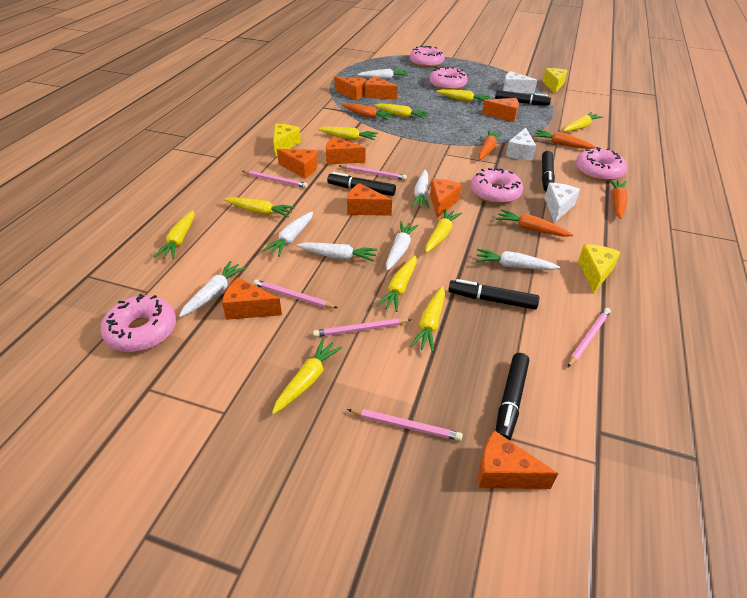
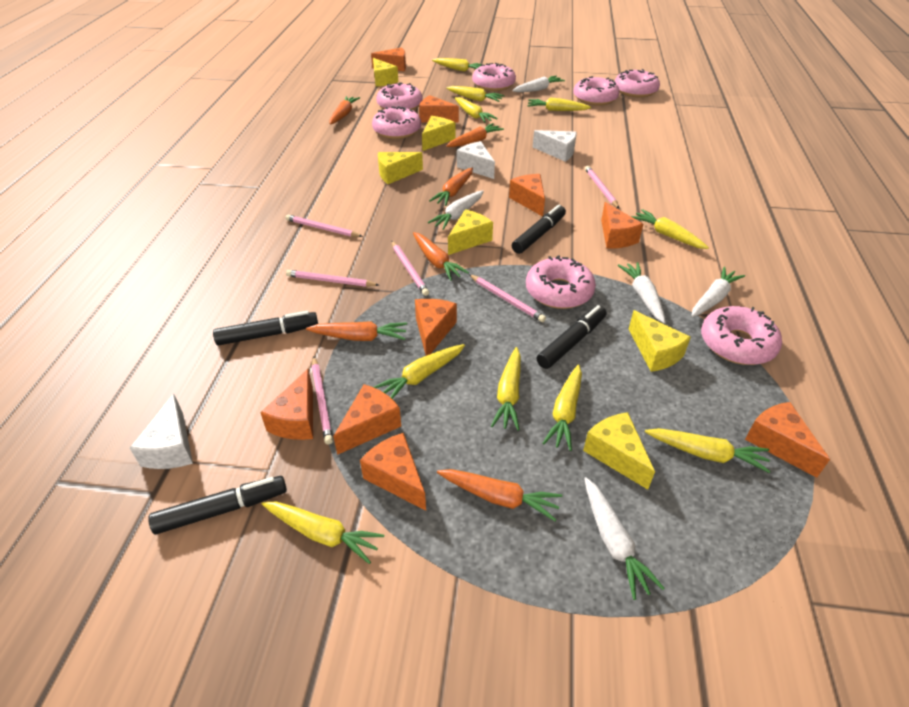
black marker: 5 -> 4
orange carrot: 5 -> 6
pink donut: 5 -> 7
white carrot: 7 -> 5
yellow cheese: 3 -> 6

